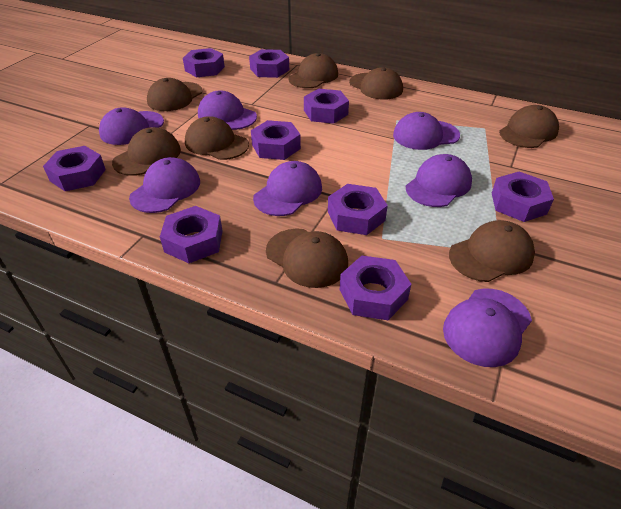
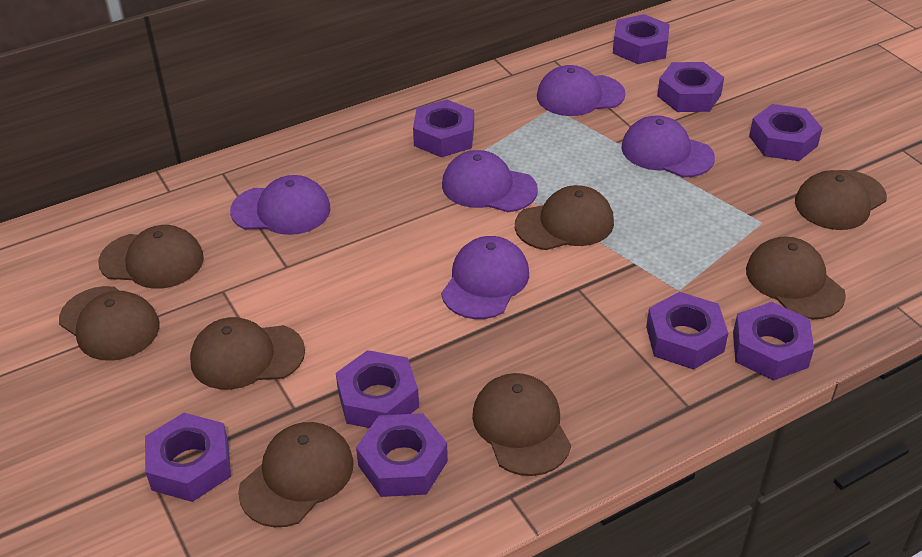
purple cap: 7 -> 5

